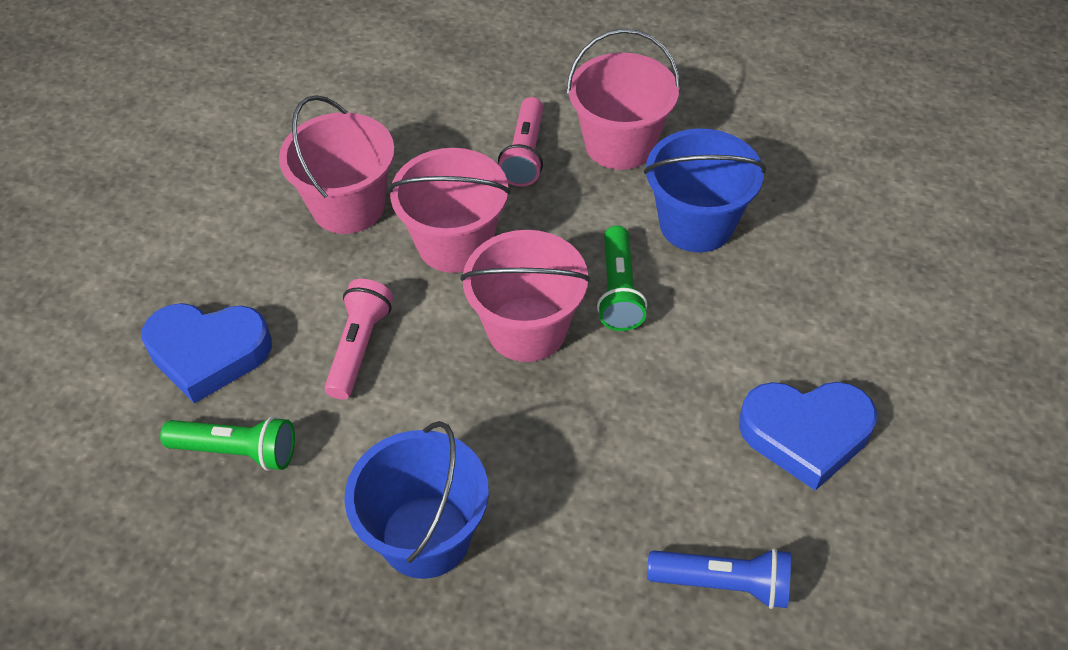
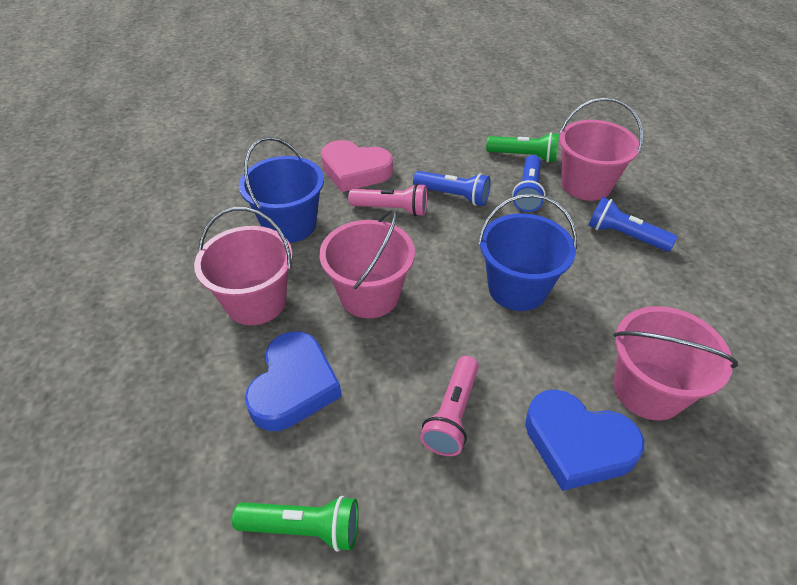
blue flashlight: 1 -> 3
pink heart: 0 -> 1

